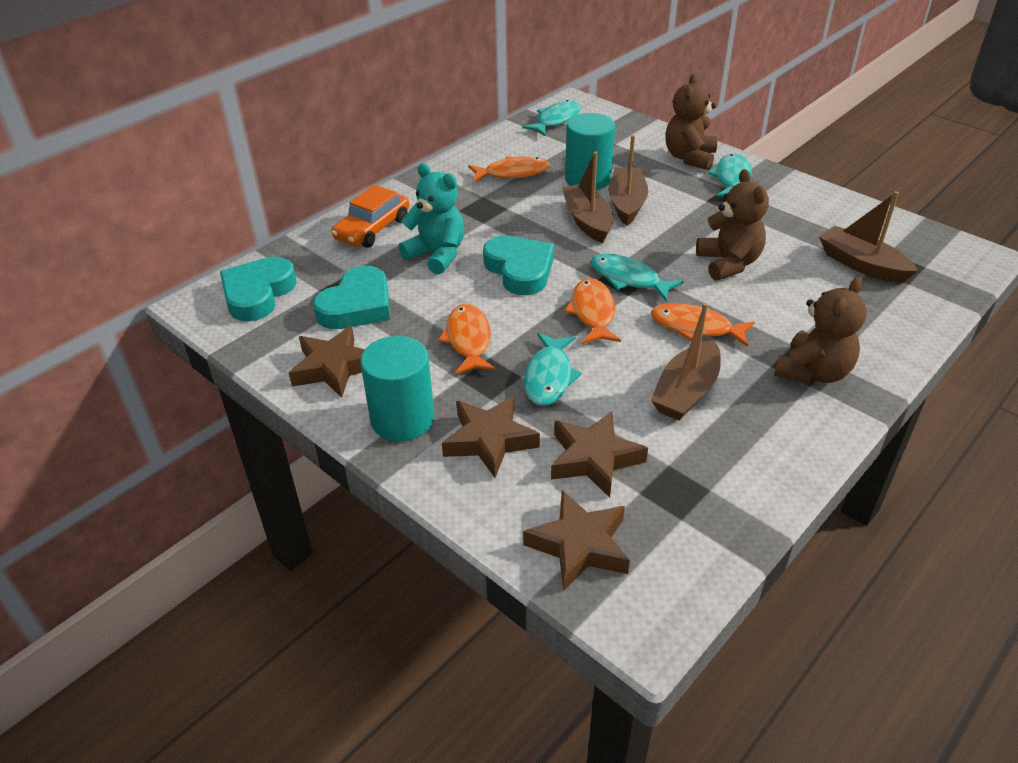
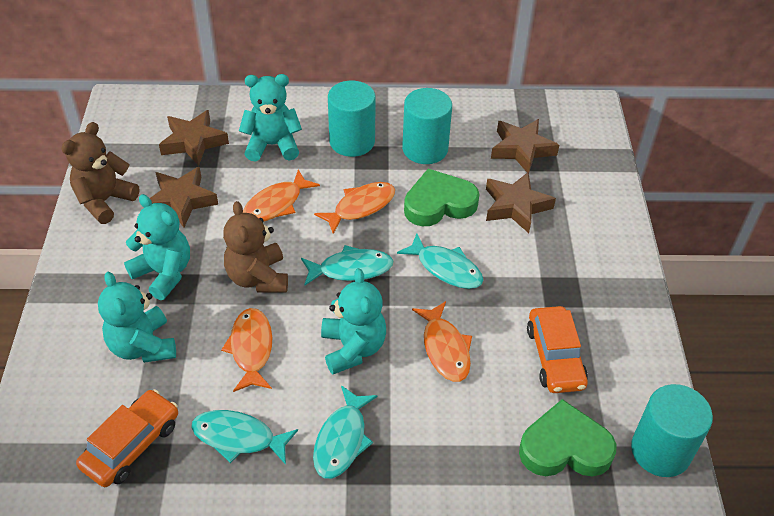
brown boat: 4 -> 0
brown teddy bear: 3 -> 2
green heart: 0 -> 2
orange car: 1 -> 2
turquoise cylinder: 2 -> 3
turquoise heart: 3 -> 0
turquoise teddy bear: 1 -> 4

